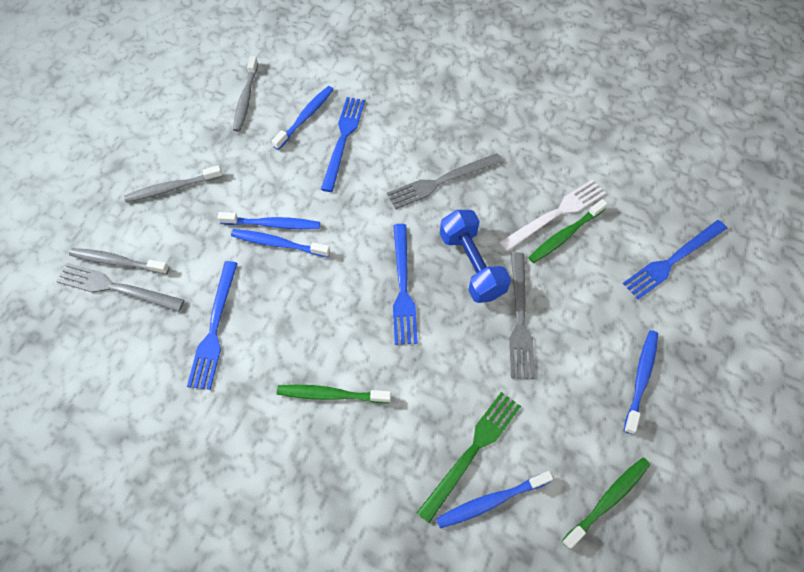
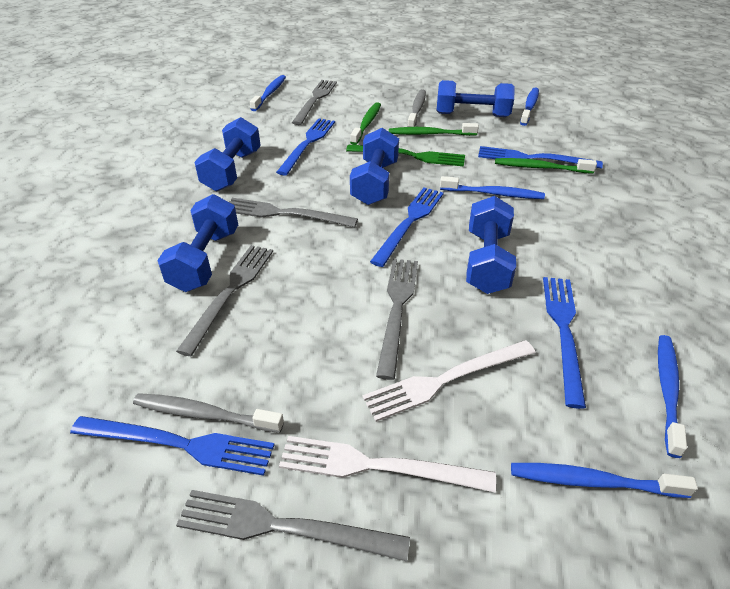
blue dumbbell: 1 -> 5
blue fork: 4 -> 5
grey fork: 3 -> 5
grey toothbrush: 3 -> 2
white fork: 1 -> 2

